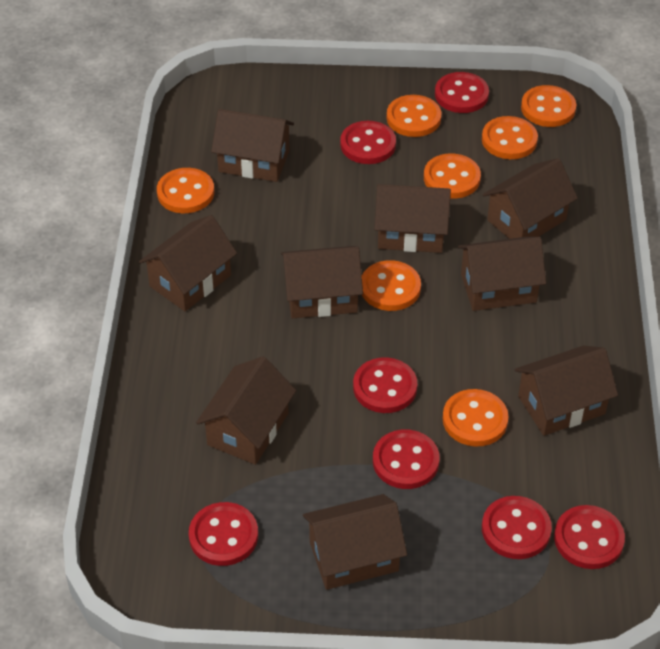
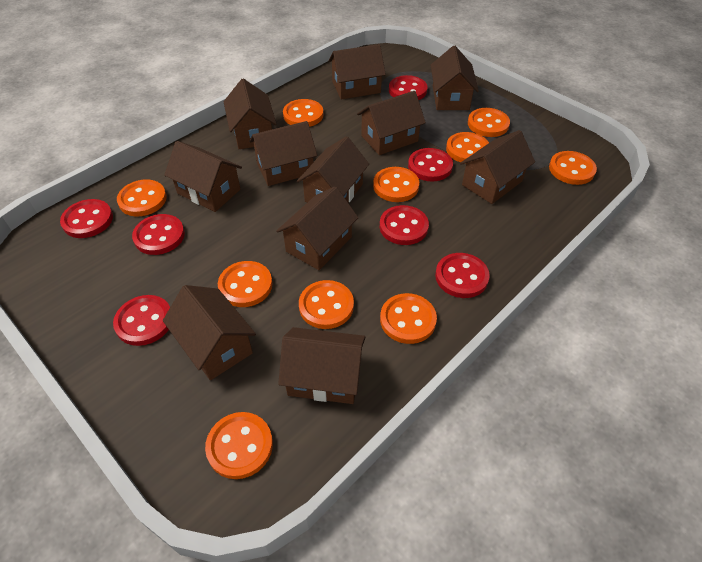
brown house: 9 -> 11
orange button: 7 -> 10

